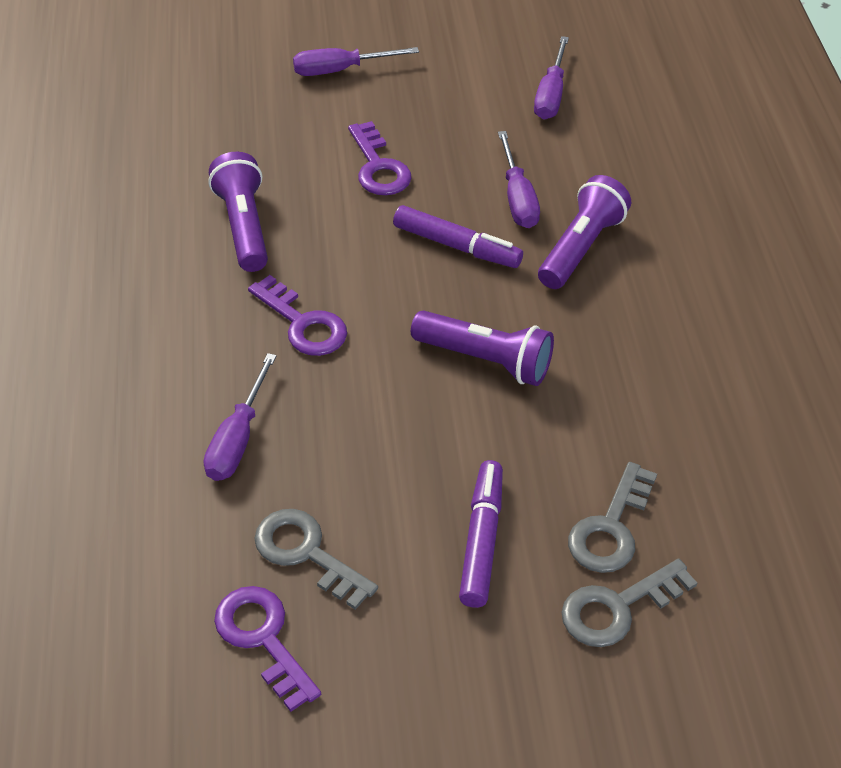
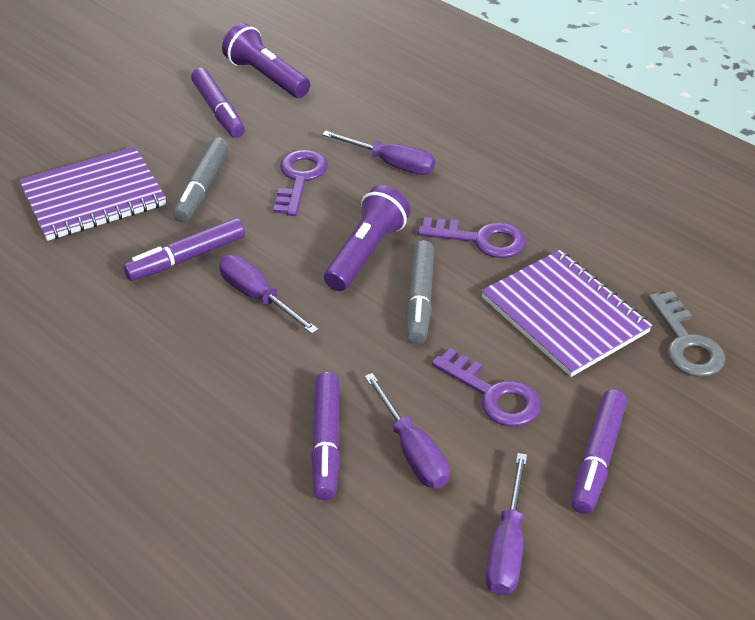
grey key: 3 -> 1
grey marker: 0 -> 2
purple flashlight: 3 -> 2
purple marker: 2 -> 4
purple notebook: 0 -> 2

